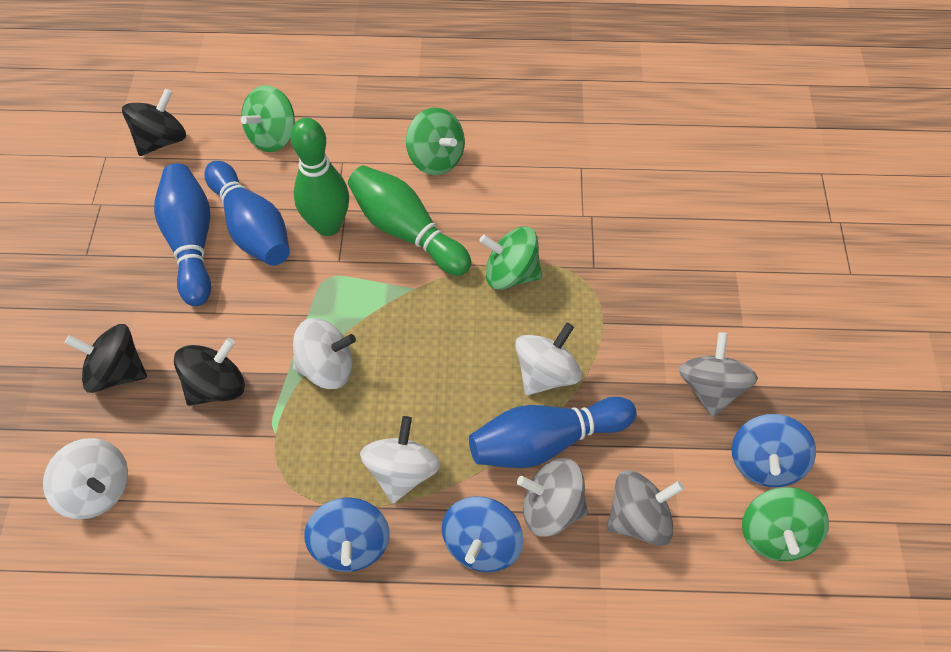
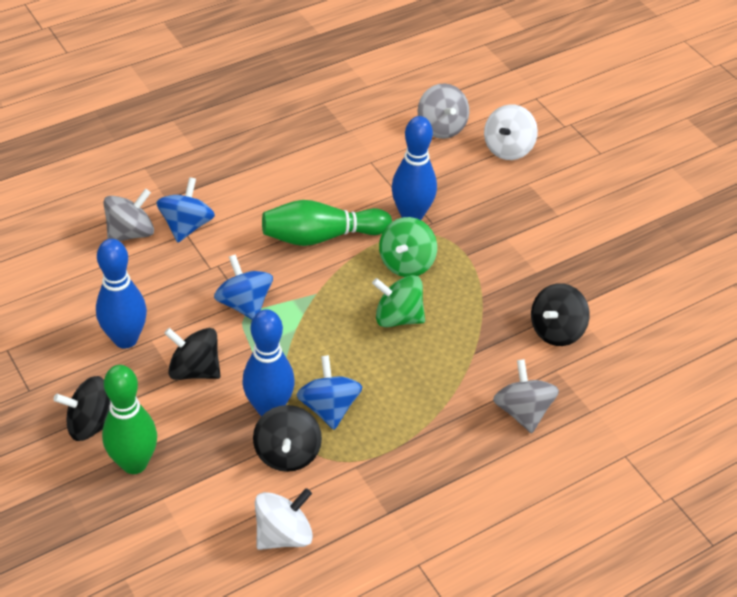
black spinning top: 3 -> 4
green spinning top: 4 -> 2
white spinning top: 4 -> 2

